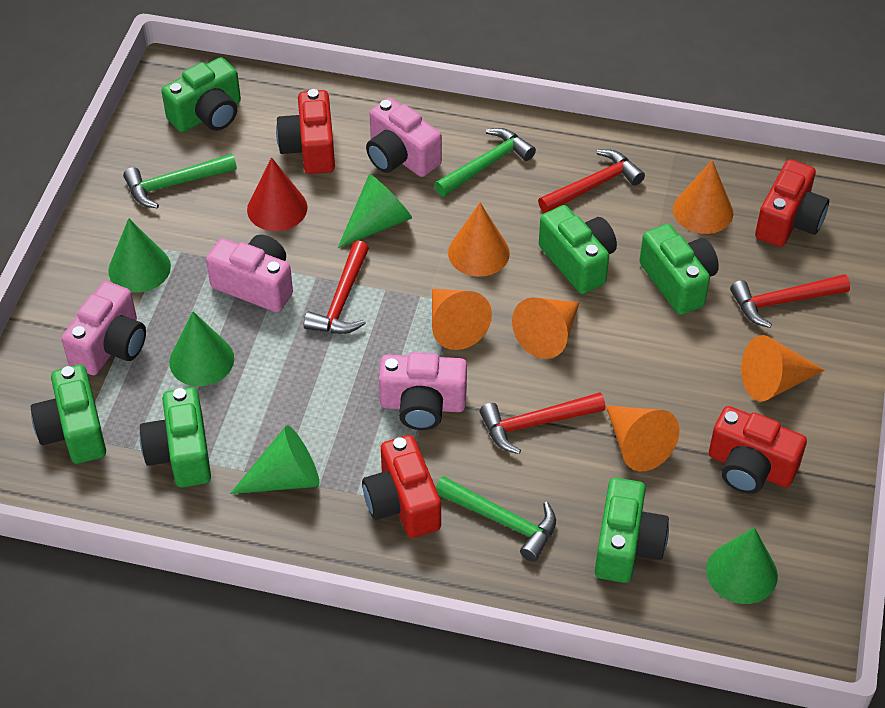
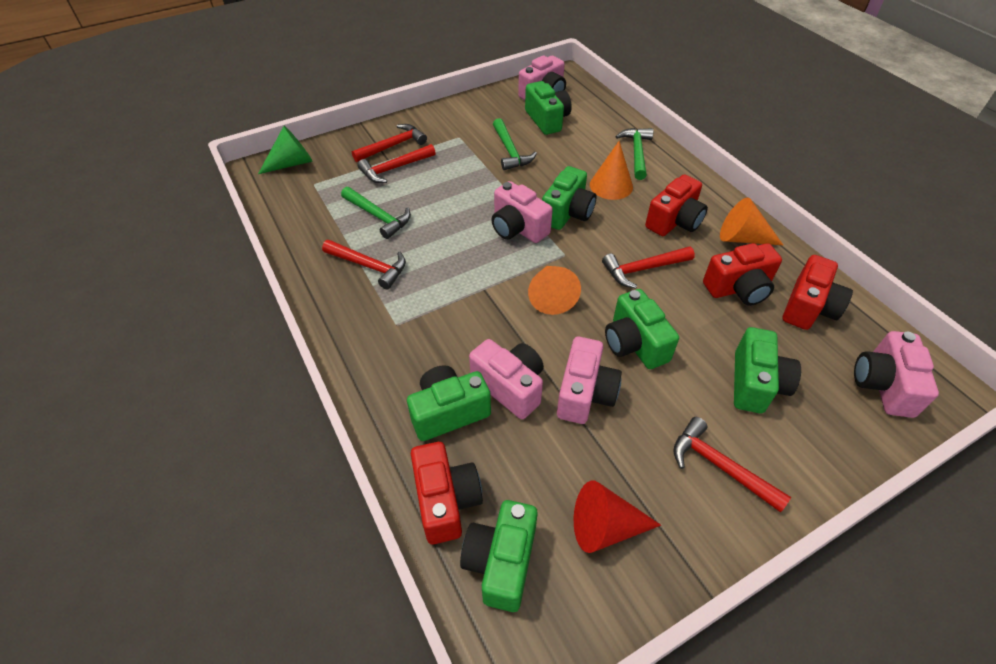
green cone: 5 -> 1
orange cone: 6 -> 3
pink camera: 4 -> 5
red hammer: 4 -> 5

